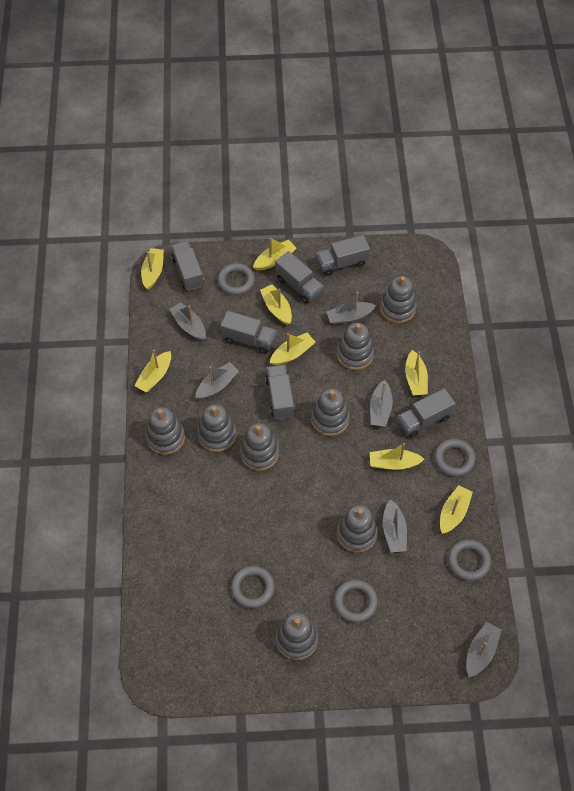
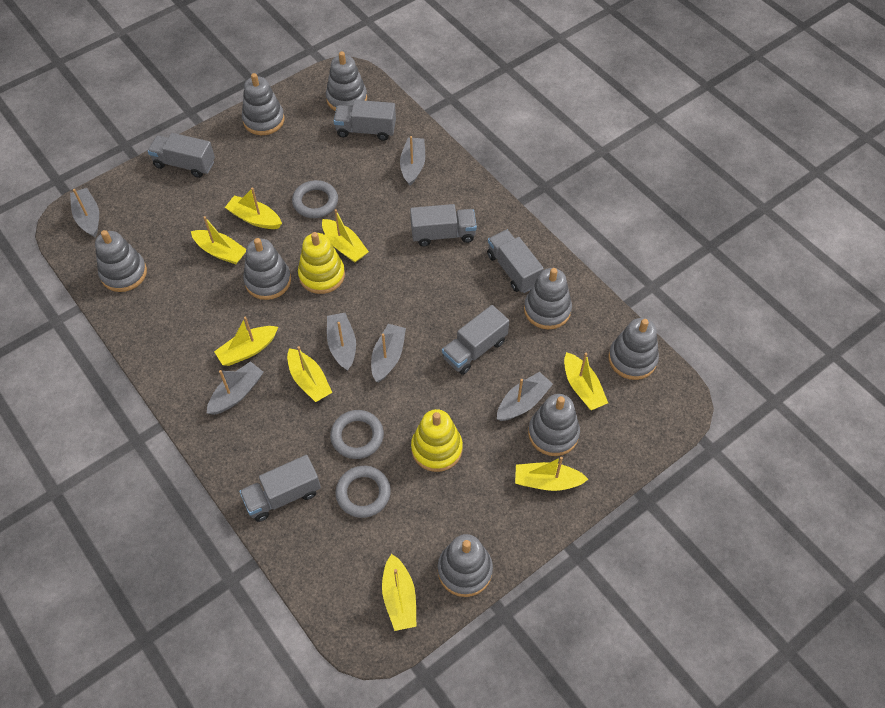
grey ring: 5 -> 3
yellow stacking toy: 0 -> 2

